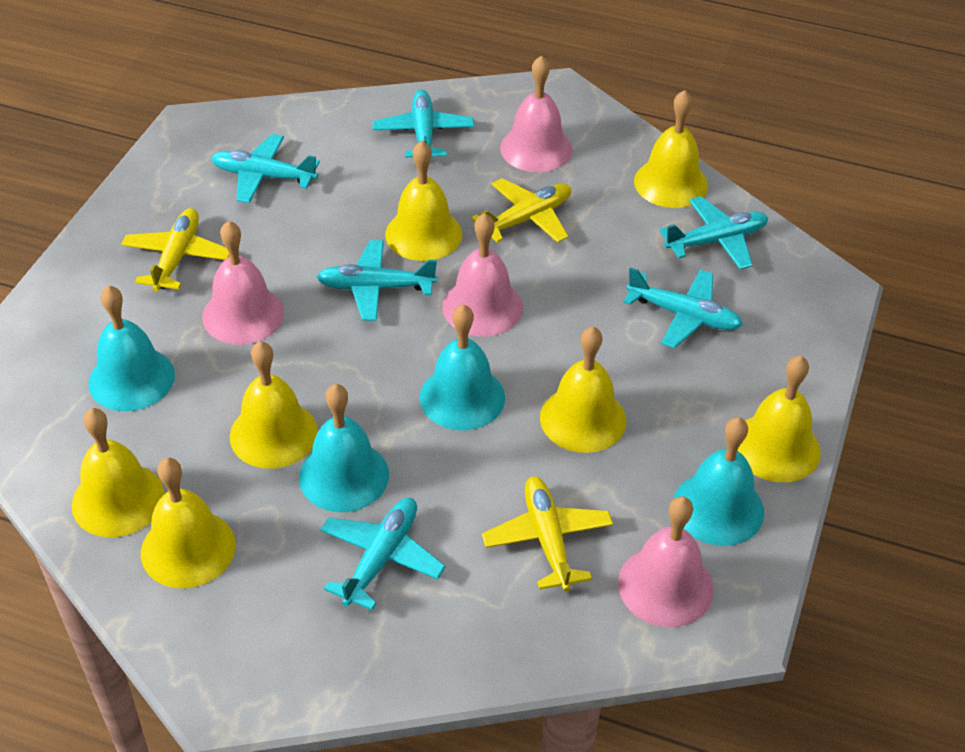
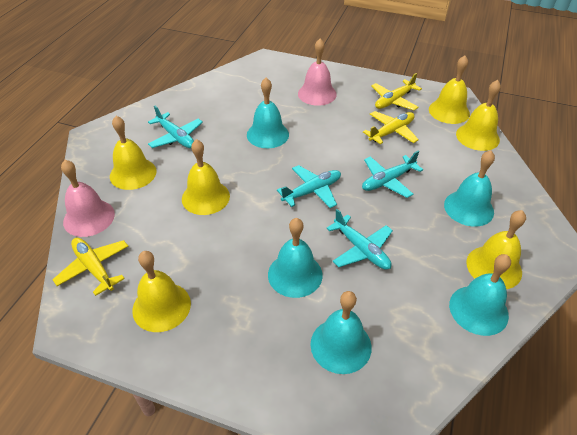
pink bell: 4 -> 2
turquoise bell: 4 -> 5
turquoise plane: 6 -> 4
yellow bell: 7 -> 6

